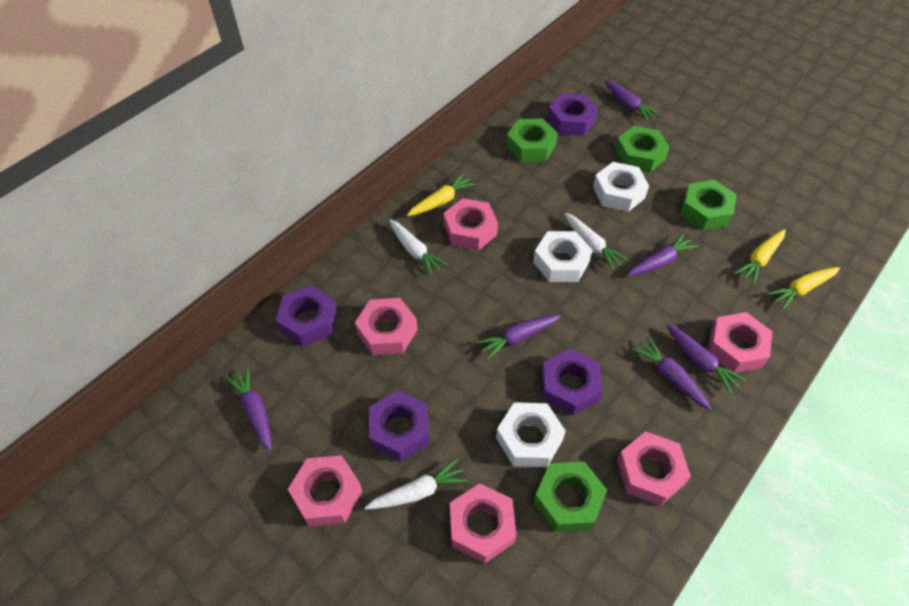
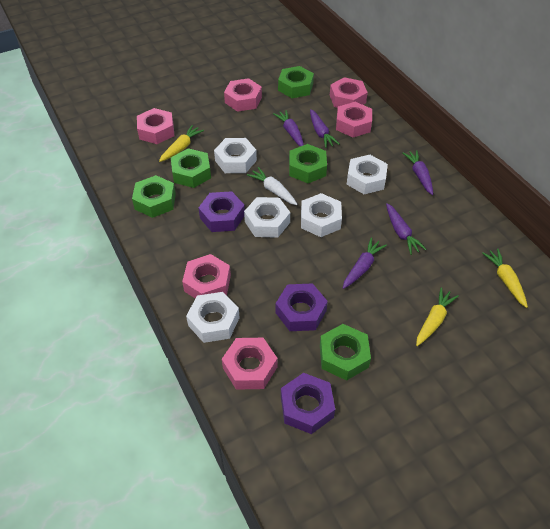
green nut: 4 -> 5
purple carrot: 6 -> 5
purple nut: 4 -> 3
white carrot: 3 -> 1
white nut: 3 -> 5

